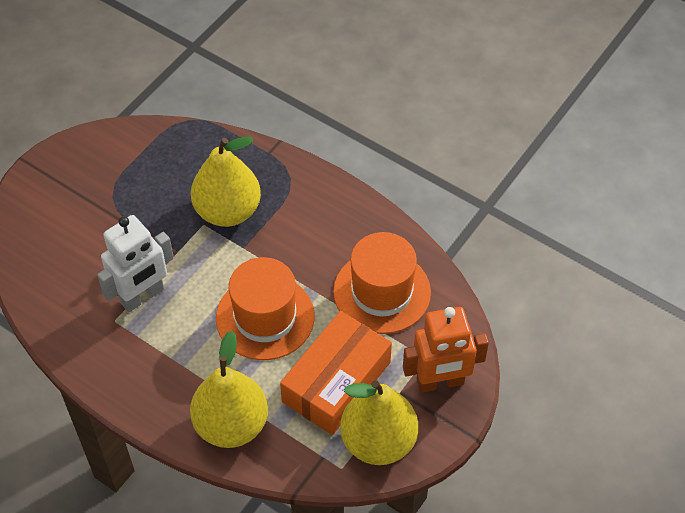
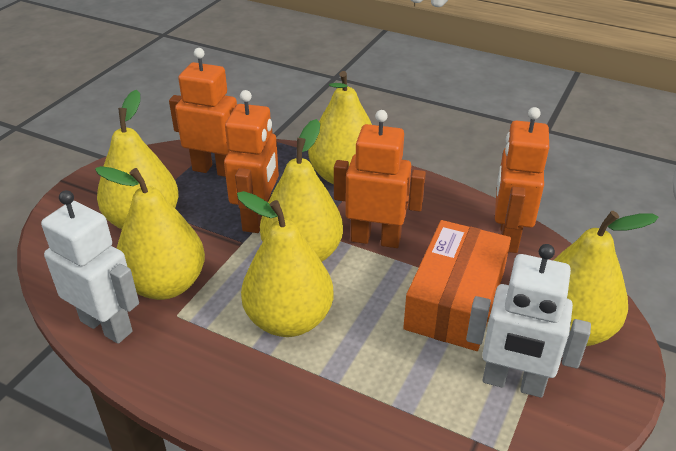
orange hat: 2 -> 0
orange robot: 1 -> 4
white robot: 1 -> 2
yellow pear: 3 -> 6

